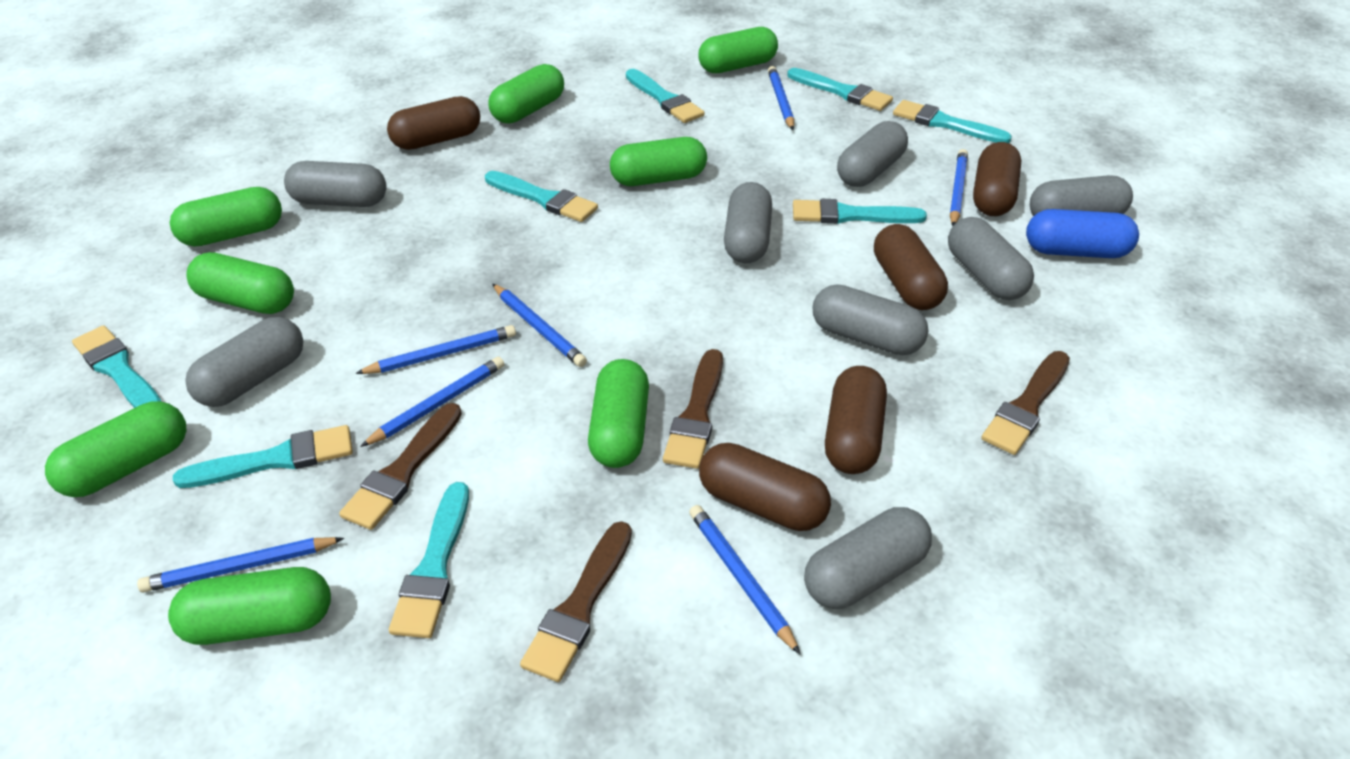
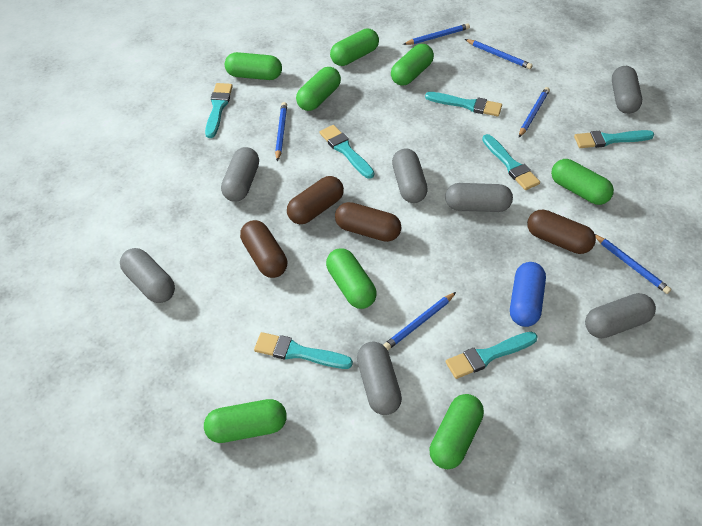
blue pencil: 7 -> 6
brown brush: 4 -> 0
brown capsule: 5 -> 4
grey capsule: 8 -> 7
turquoise brush: 8 -> 7

